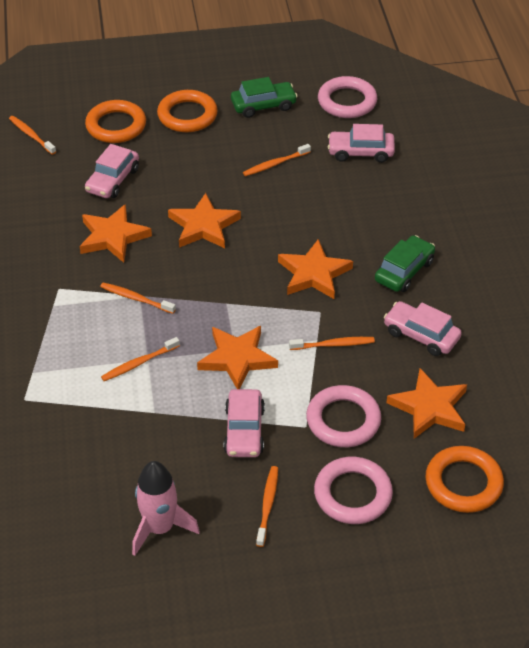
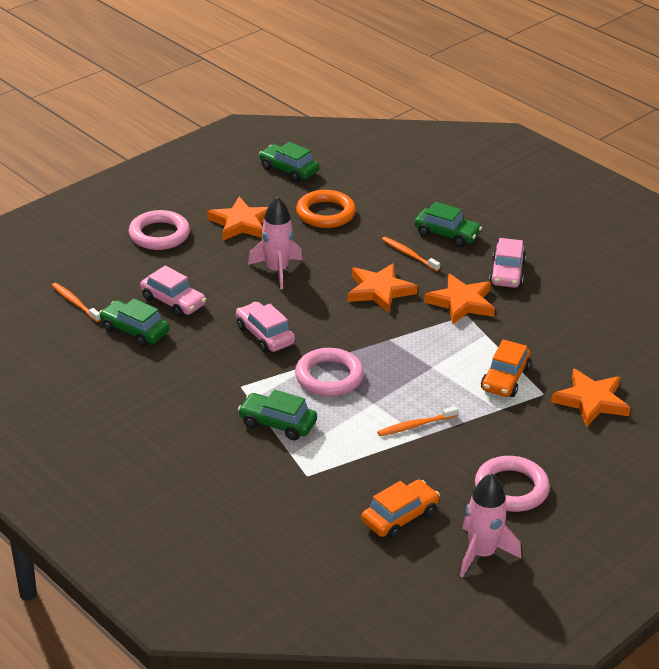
green car: 2 -> 4
orange car: 0 -> 2
orange ring: 3 -> 1
orange star: 5 -> 4
orange toothbrush: 6 -> 3
pink car: 4 -> 3
pink rocket: 1 -> 2

